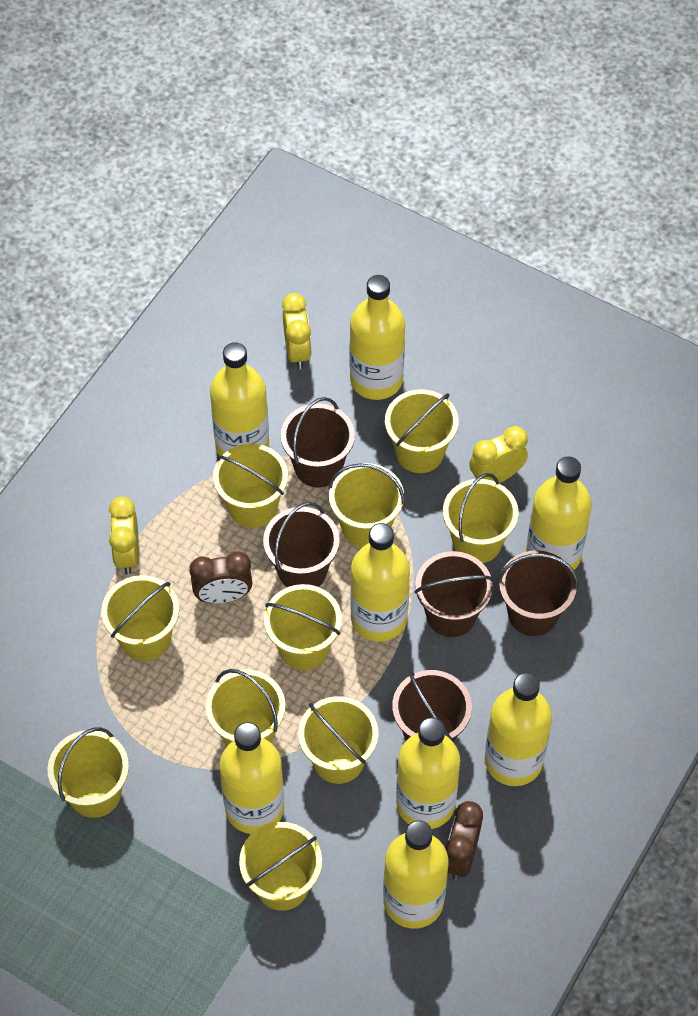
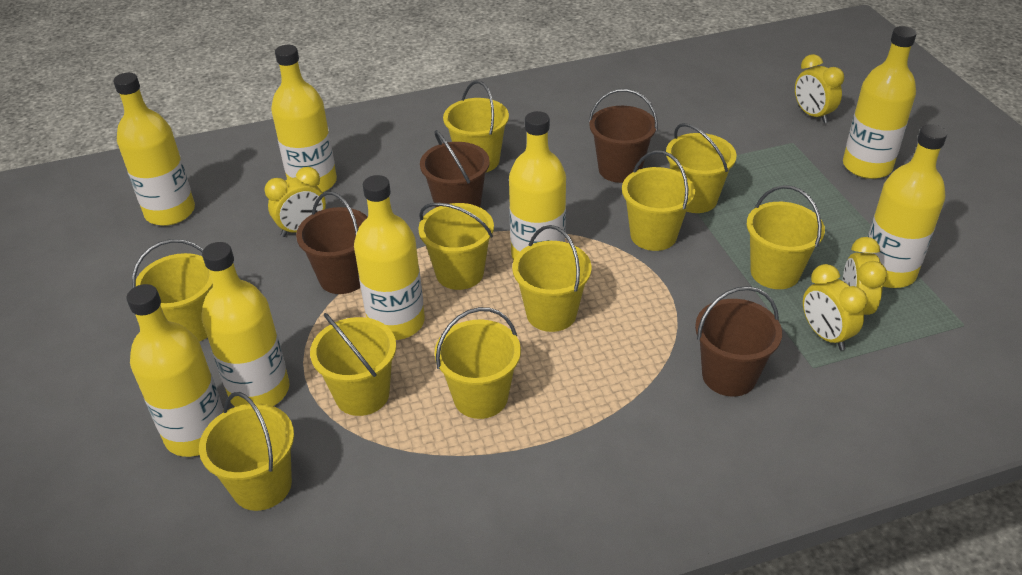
brown bucket: 5 -> 4
brown clock: 2 -> 0
yellow clock: 3 -> 4

